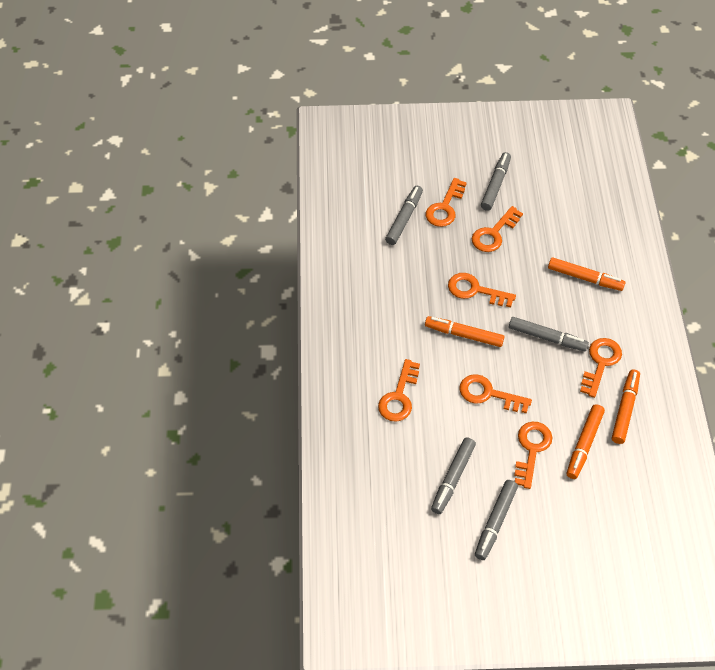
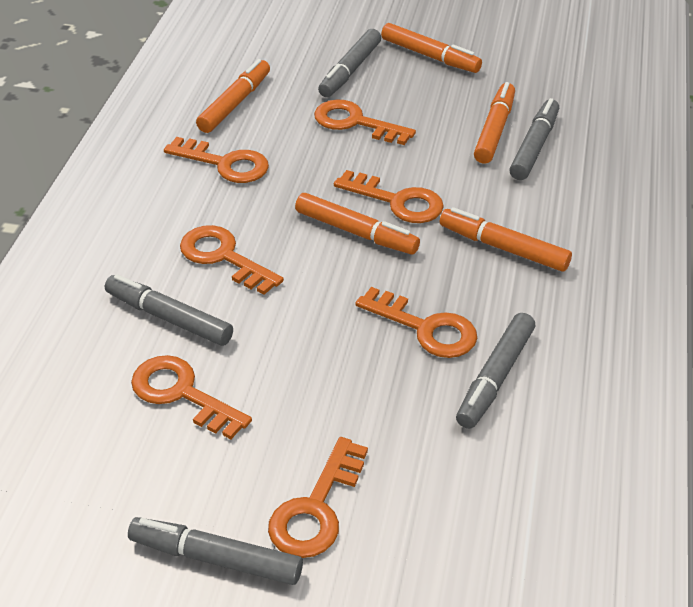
orange marker: 4 -> 5

